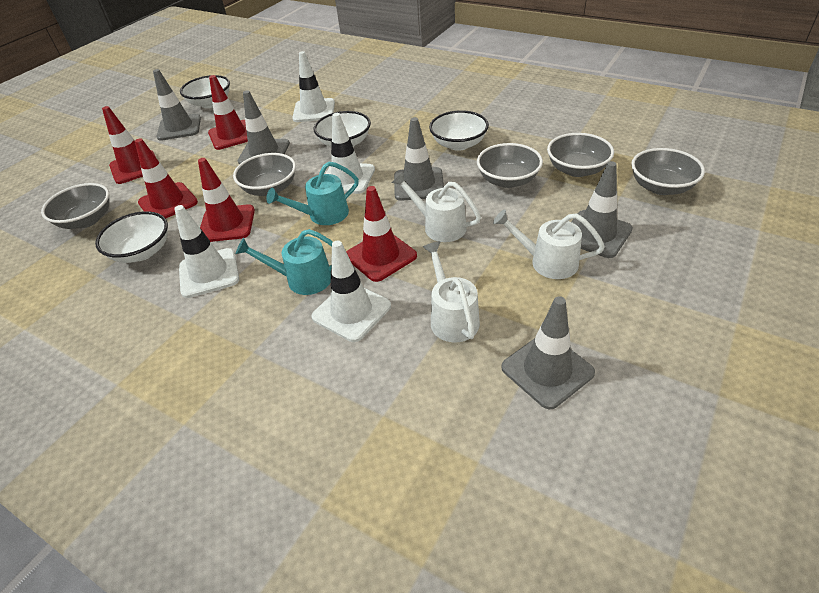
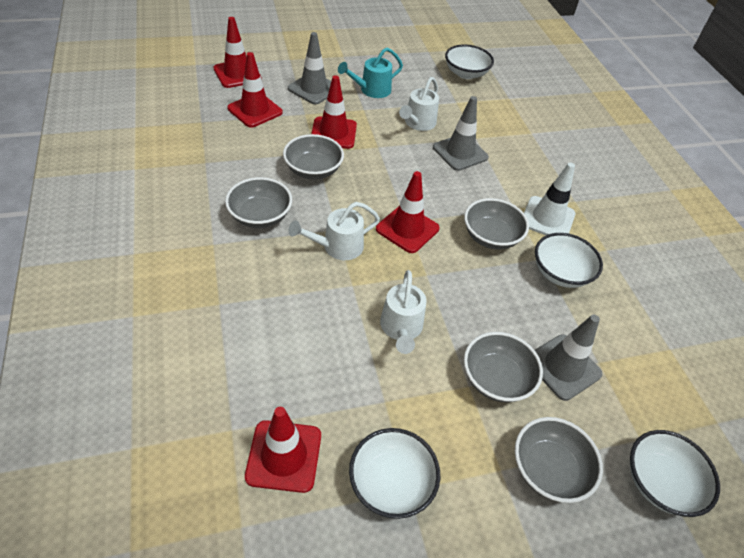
grey traffic cone: 5 -> 3
turquoise watering can: 2 -> 1
white traffic cone: 4 -> 1

